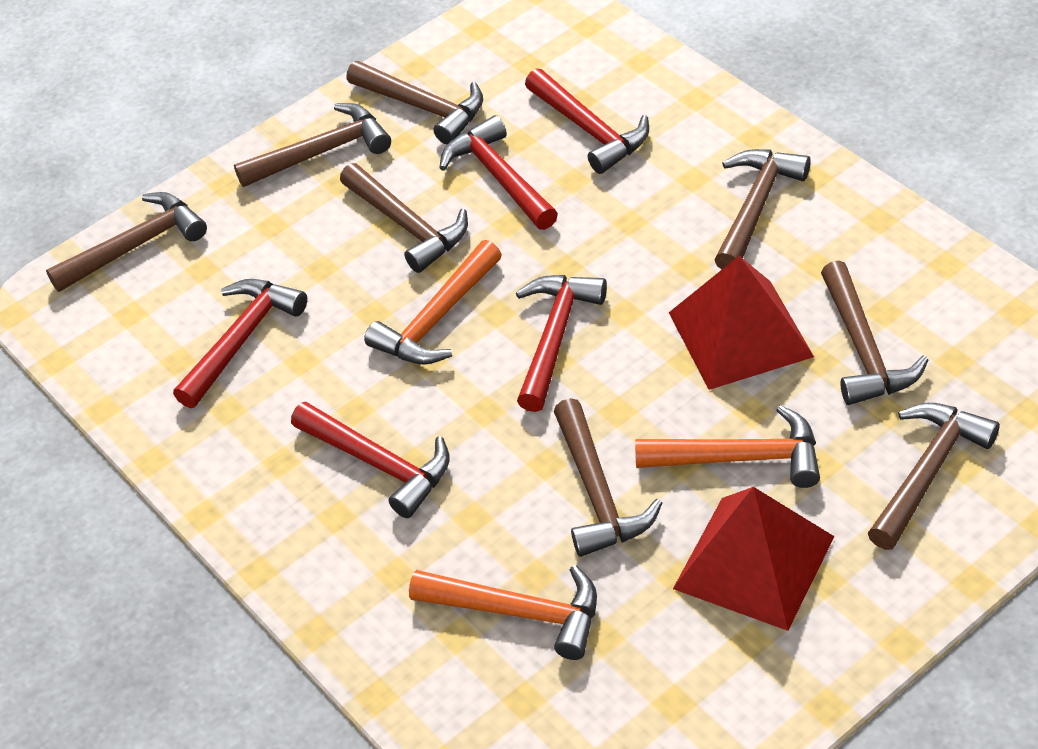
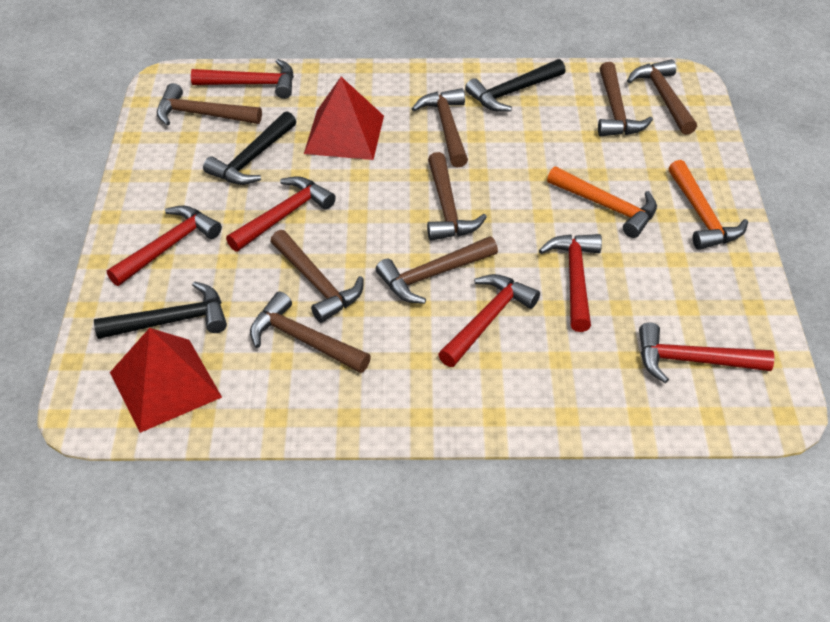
black hammer: 0 -> 3
orange hammer: 3 -> 2
red hammer: 5 -> 6

